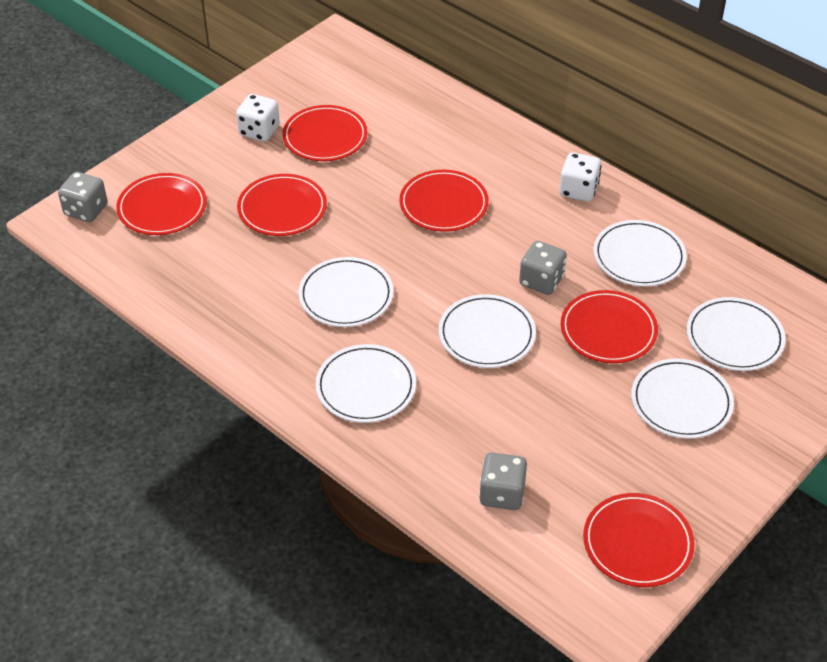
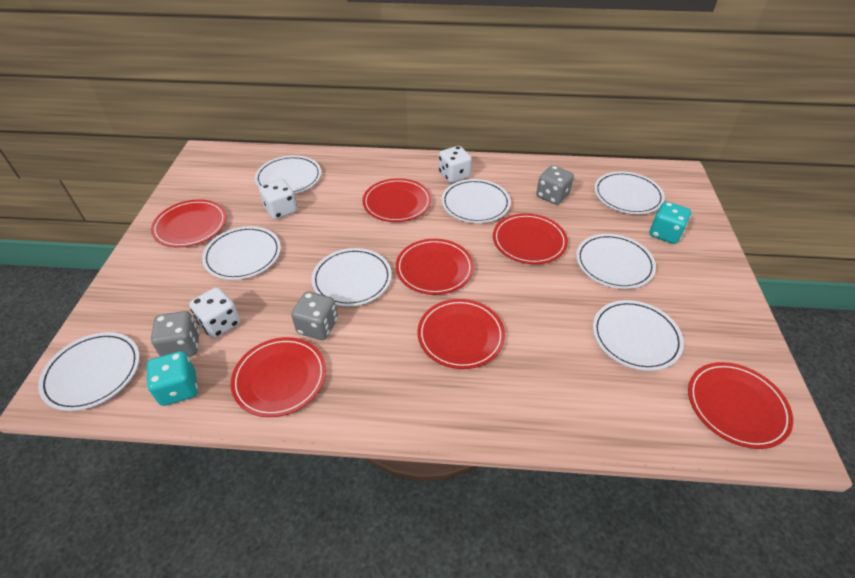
red plate: 6 -> 7
turquoise dice: 0 -> 2
white dice: 2 -> 3
white plate: 6 -> 8

